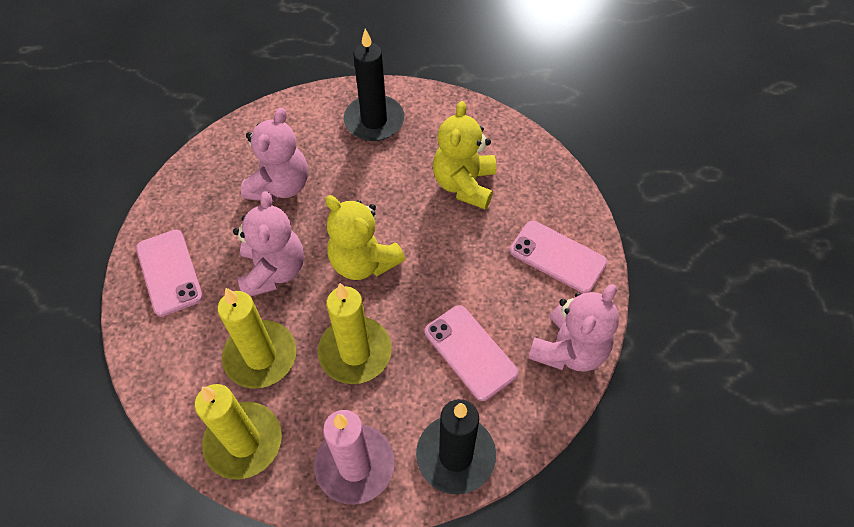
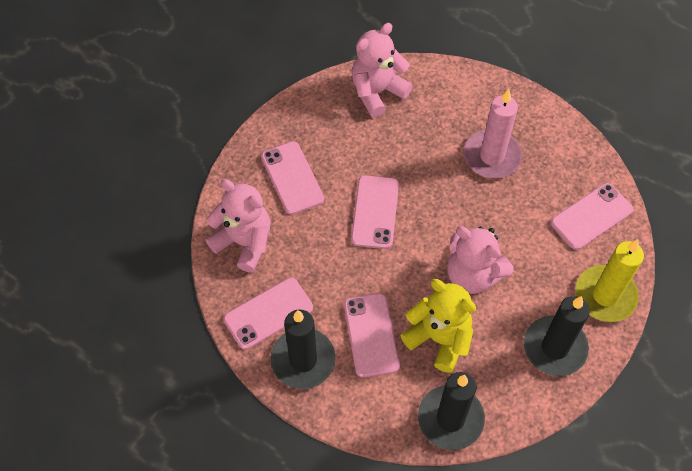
black candle: 2 -> 3
pink phone: 3 -> 5
yellow candle: 3 -> 1
yellow teddy bear: 2 -> 1

